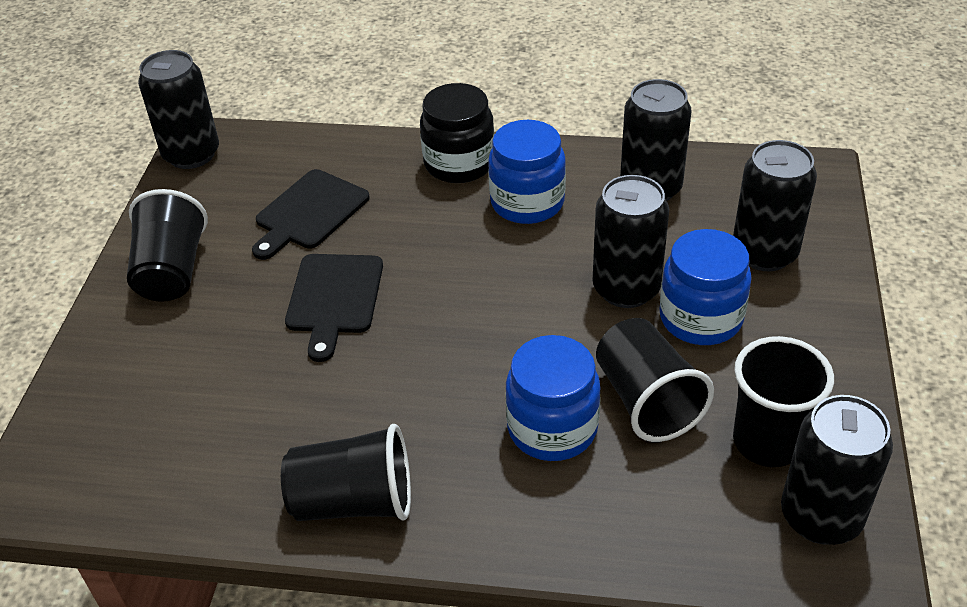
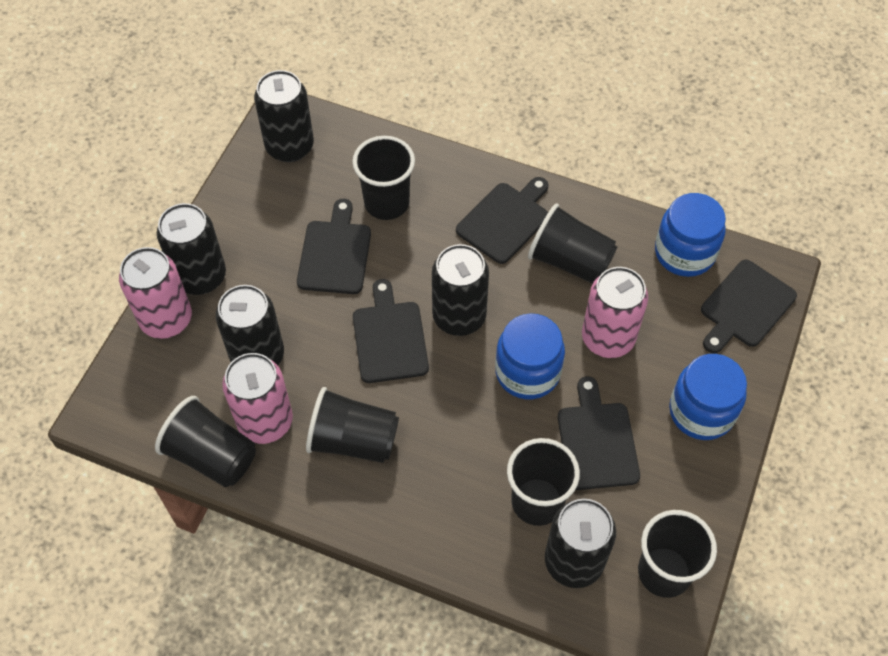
black cup: 4 -> 6
black cutting board: 2 -> 5
black jar: 1 -> 0
pink can: 0 -> 3

